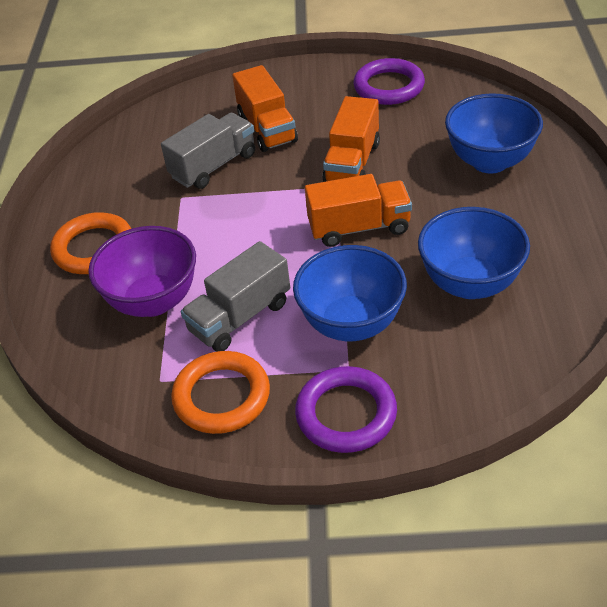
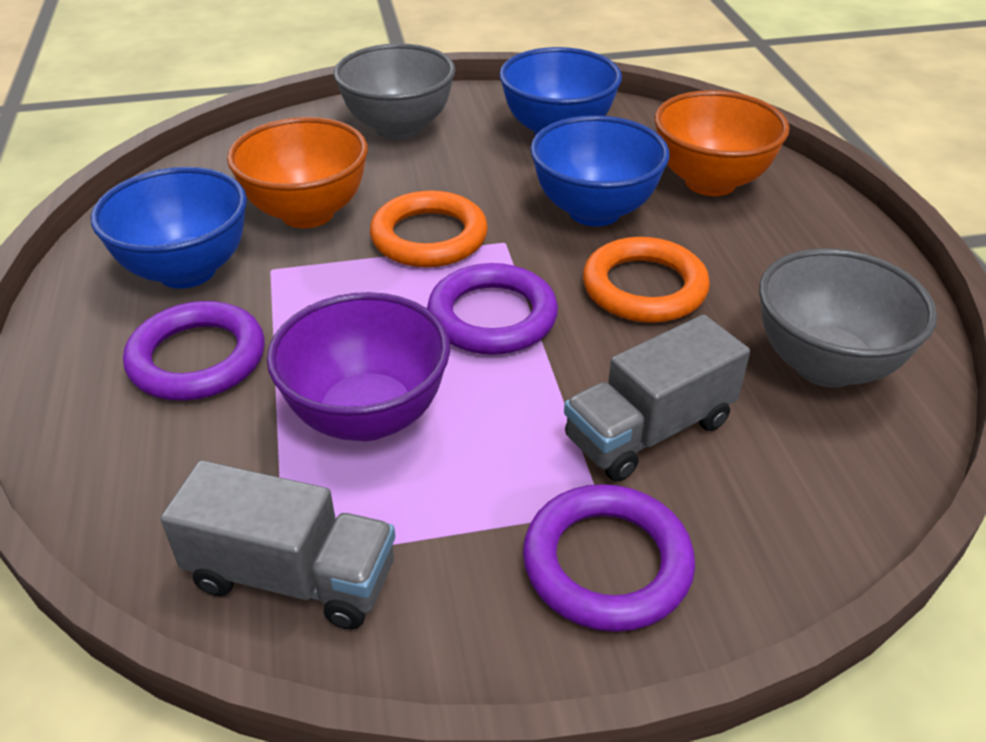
grey bowl: 0 -> 2
orange bowl: 0 -> 2
orange truck: 3 -> 0
purple ring: 2 -> 3

